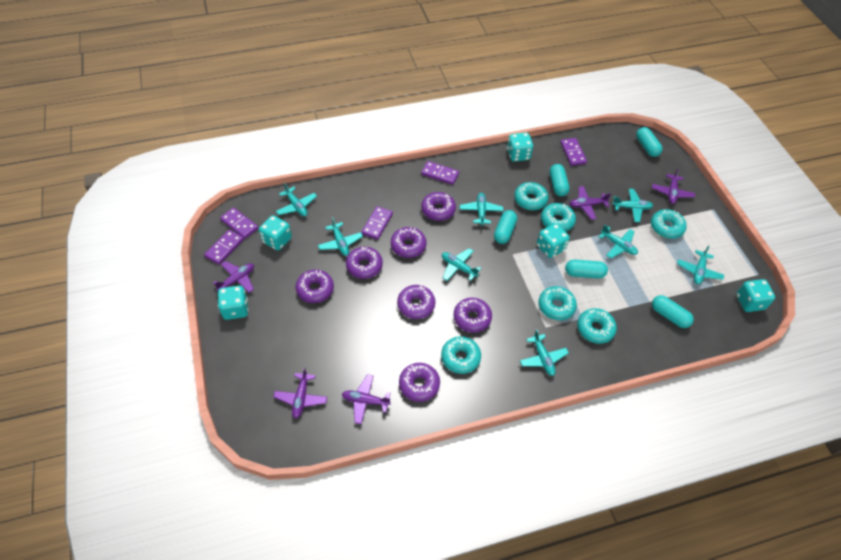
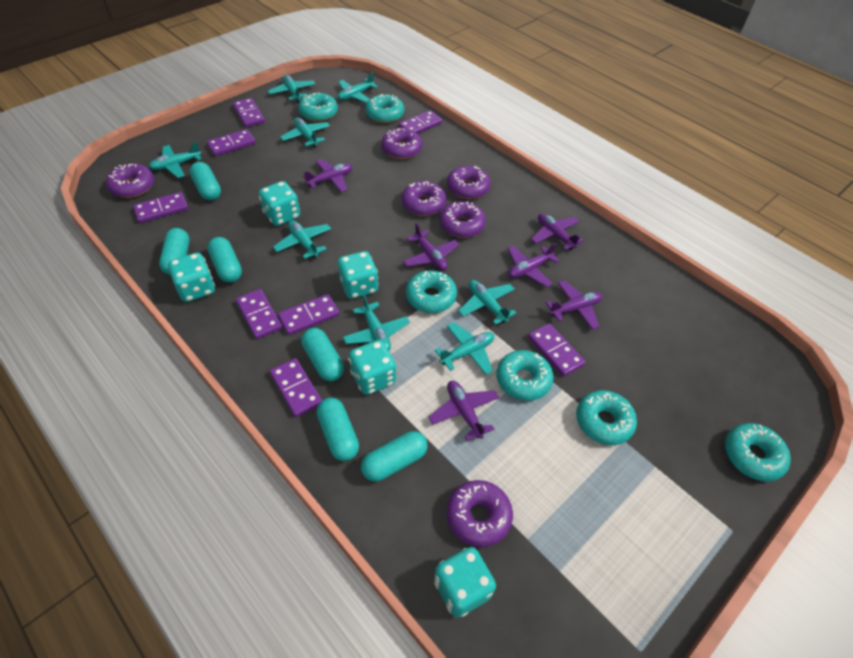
purple domino: 5 -> 8
purple donut: 7 -> 6
purple plane: 5 -> 6
turquoise capsule: 5 -> 6

